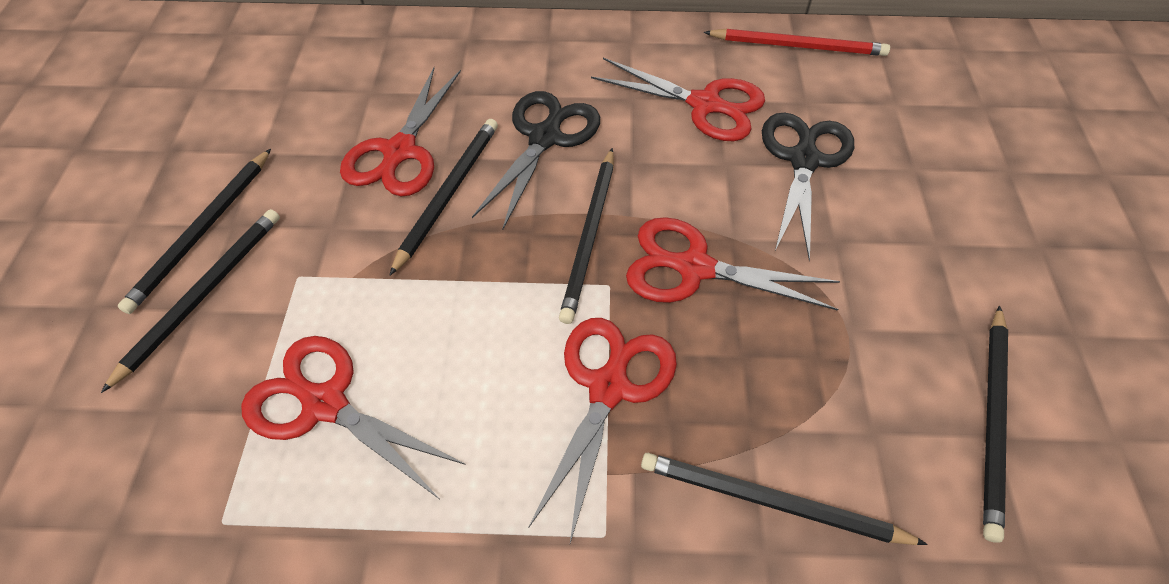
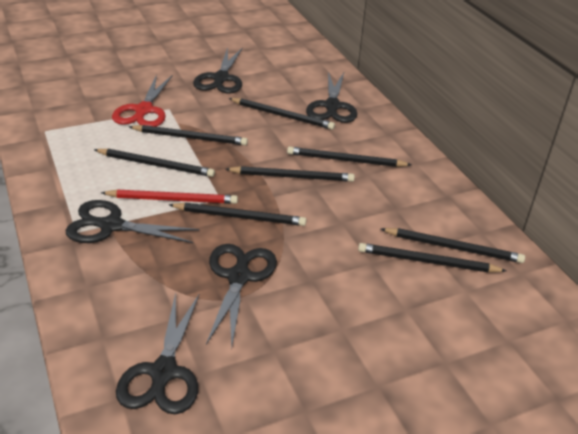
black pencil: 6 -> 8
black scissors: 2 -> 5
red scissors: 5 -> 1

